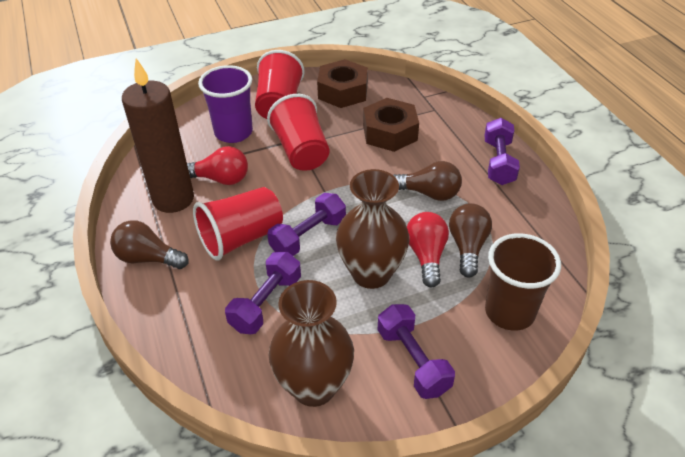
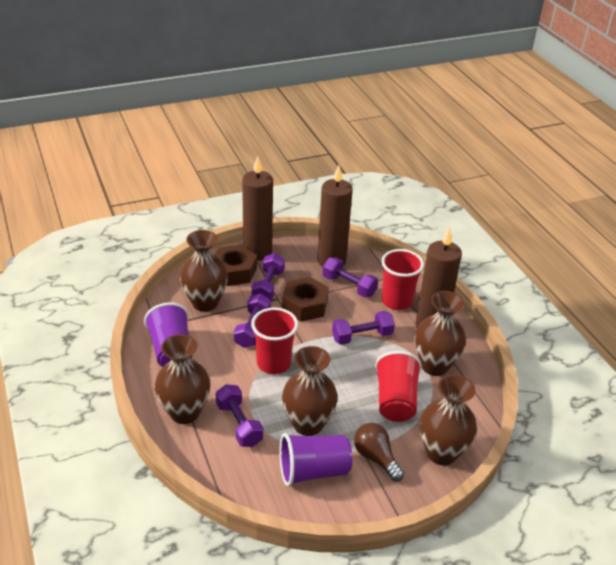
brown candle: 1 -> 3
brown cup: 1 -> 0
brown light bulb: 3 -> 1
brown vase: 2 -> 5
purple cup: 1 -> 2
purple dumbbell: 4 -> 5
red light bulb: 2 -> 0

